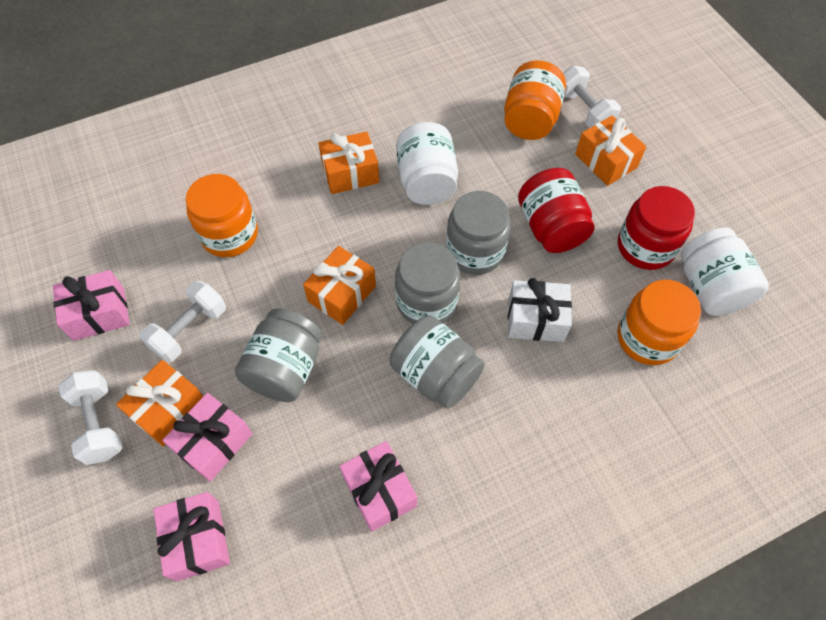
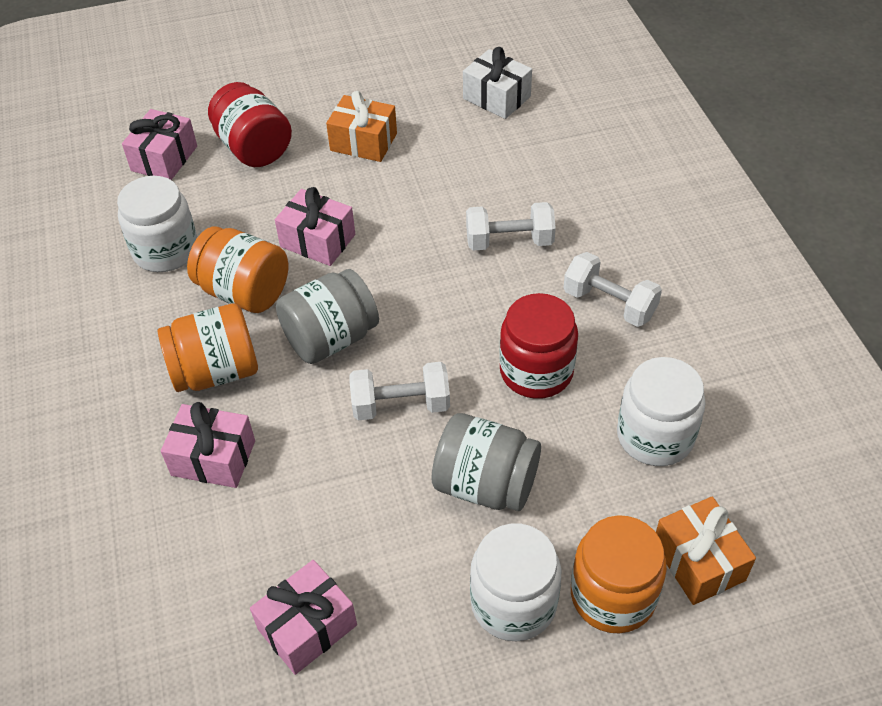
grey jar: 4 -> 2
orange gift: 4 -> 2
white jar: 2 -> 3

